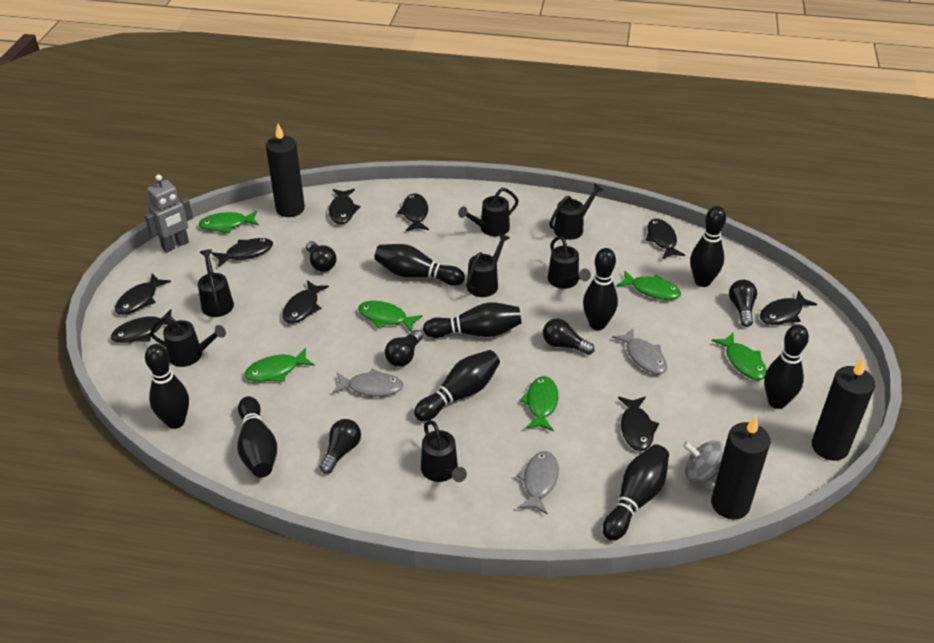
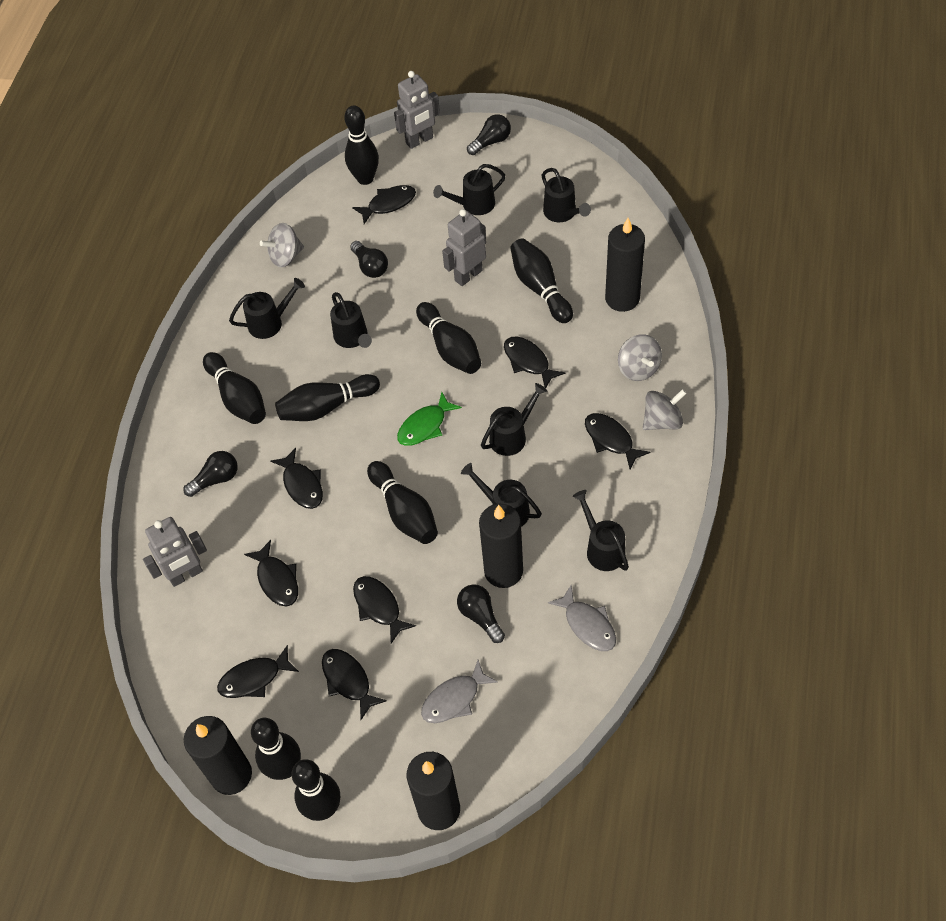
black bowling pin: 9 -> 8
black candle: 3 -> 4
black fish: 9 -> 8
black light bulb: 5 -> 4
green fish: 6 -> 1
grey fish: 3 -> 2
grey robot: 1 -> 3
grey spinning top: 1 -> 3

